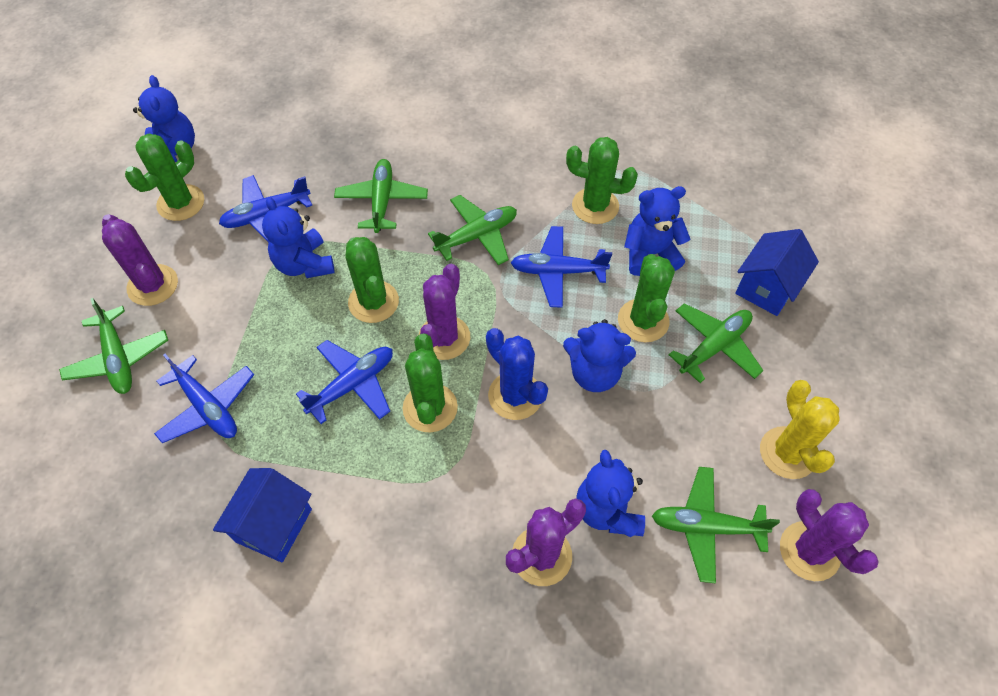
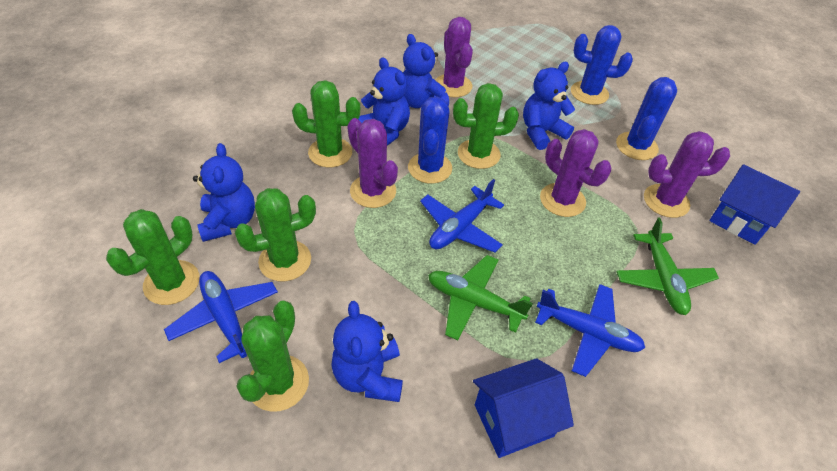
blue cactus: 1 -> 3
blue plane: 4 -> 3
green plane: 5 -> 2
yellow cactus: 1 -> 0

